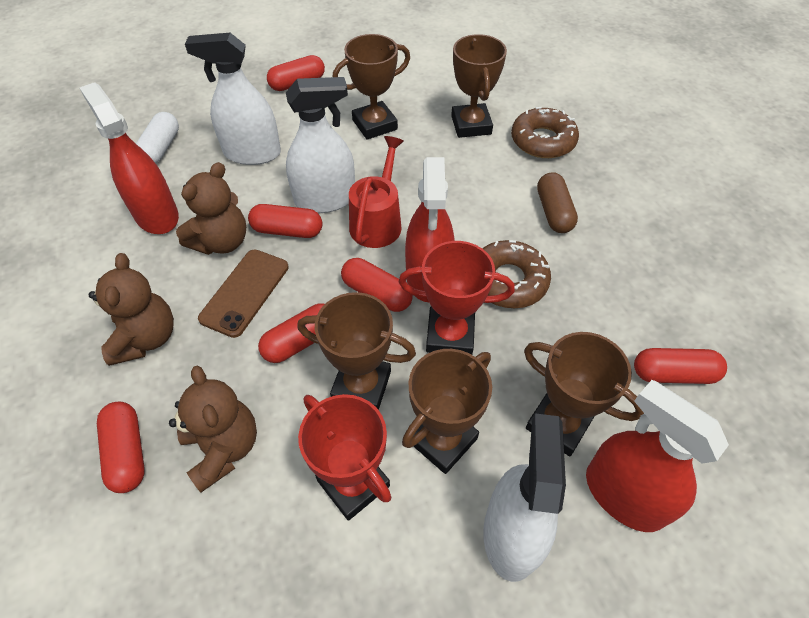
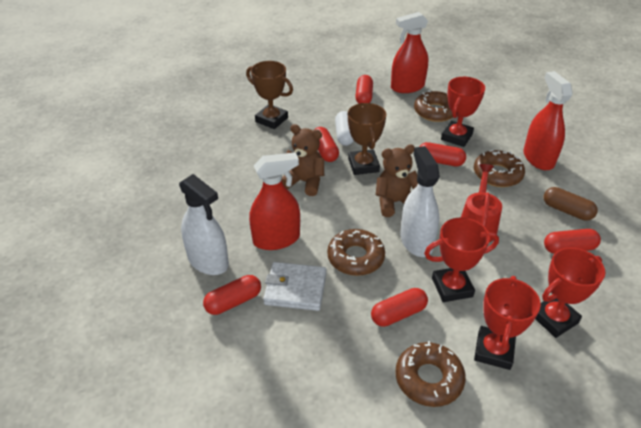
brown donut: 2 -> 4
brown phone: 1 -> 0
brown teddy bear: 3 -> 2
brown trophy: 5 -> 2
red trophy: 2 -> 4
white spray bottle: 3 -> 2
white wallet: 0 -> 1

